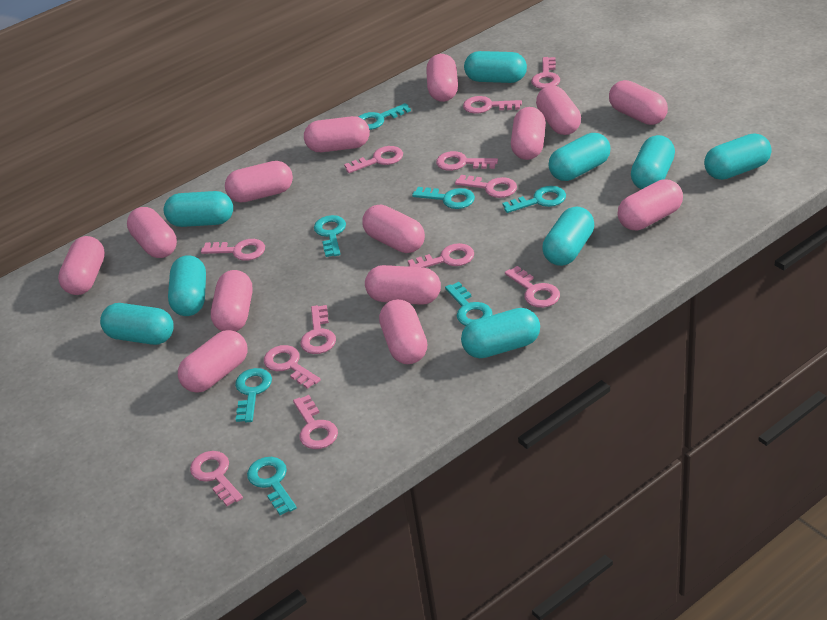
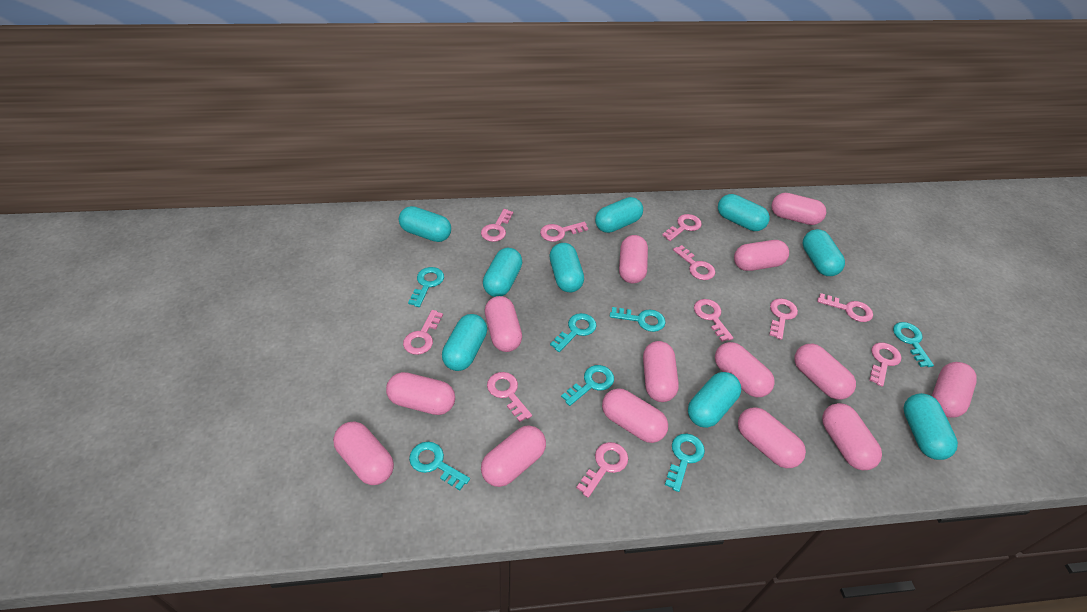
pink key: 12 -> 11

